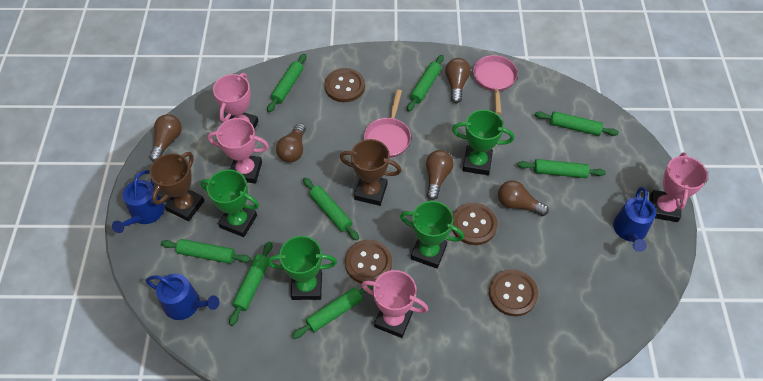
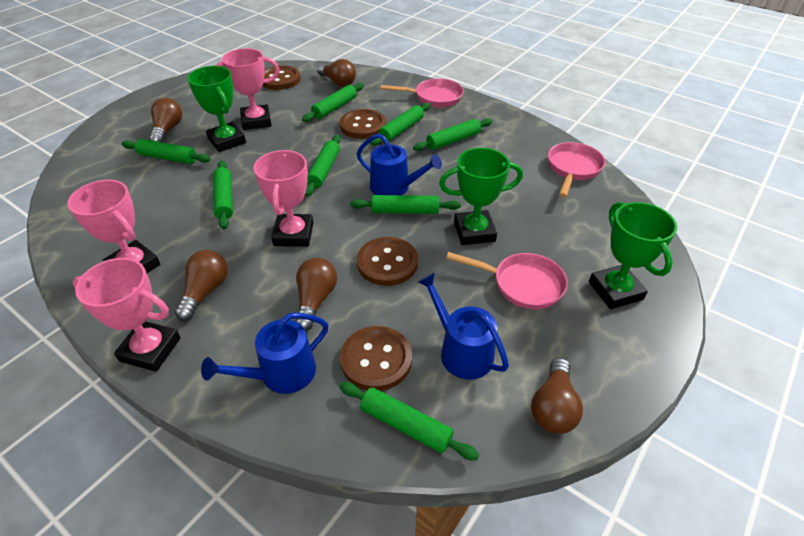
brown trophy: 2 -> 0
green trophy: 4 -> 3
pink pan: 2 -> 3

